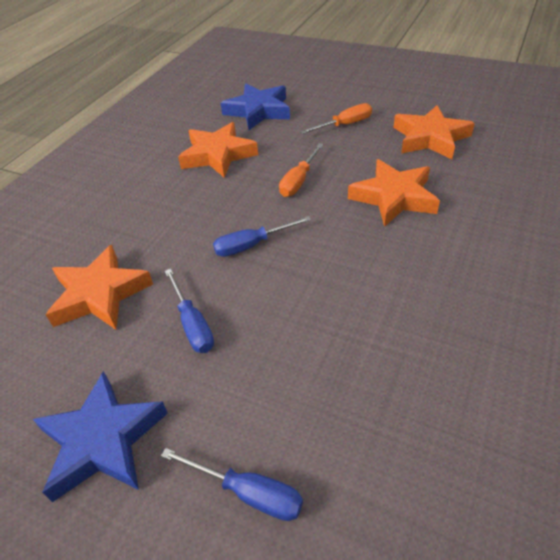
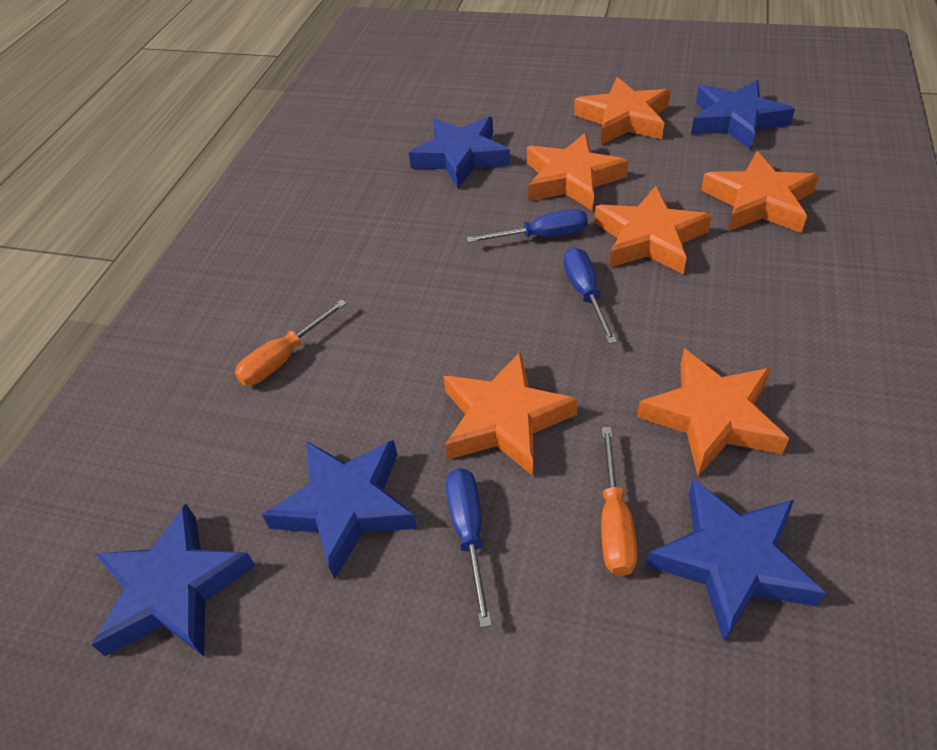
blue star: 2 -> 5
orange star: 4 -> 6

